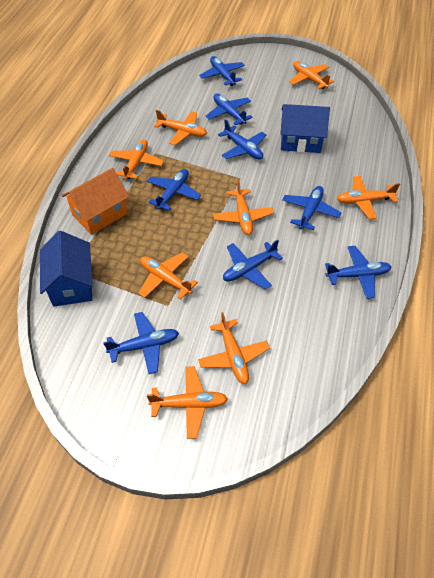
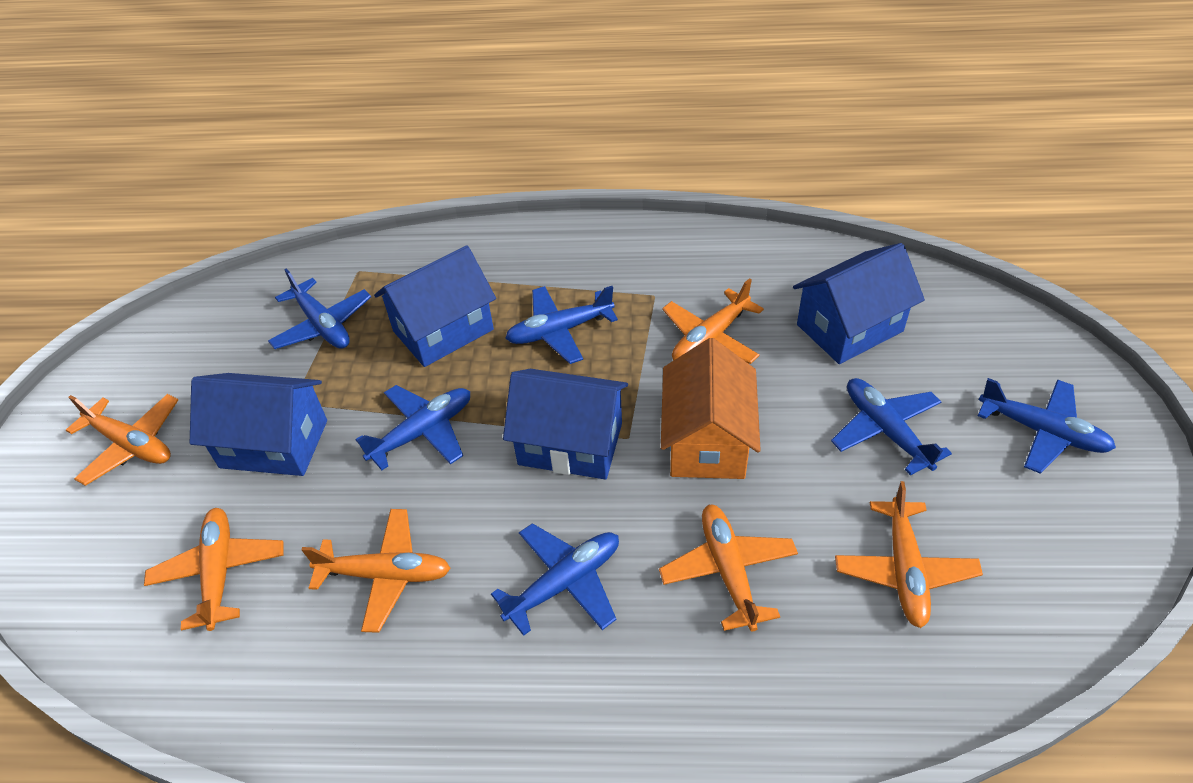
blue house: 2 -> 4
blue plane: 8 -> 6
orange plane: 8 -> 6

